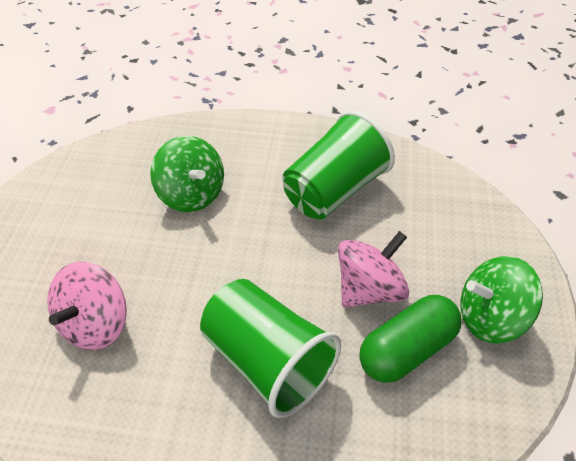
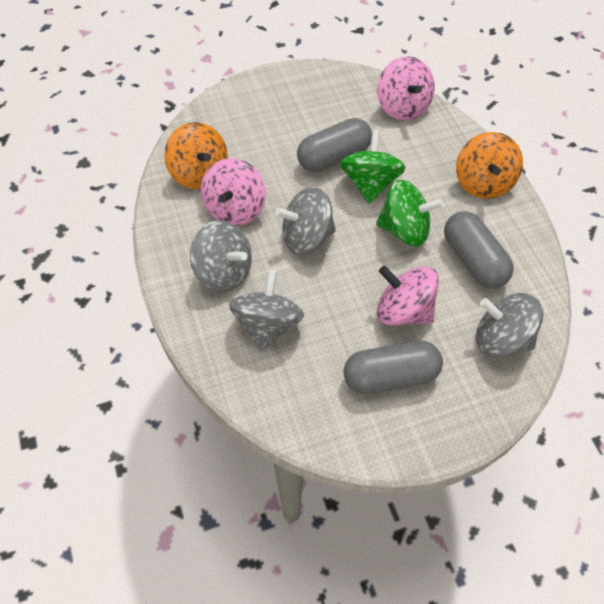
green capsule: 1 -> 0
green cup: 2 -> 0
grey capsule: 0 -> 3
grey spinning top: 0 -> 4
orange spinning top: 0 -> 2
pink spinning top: 2 -> 3

